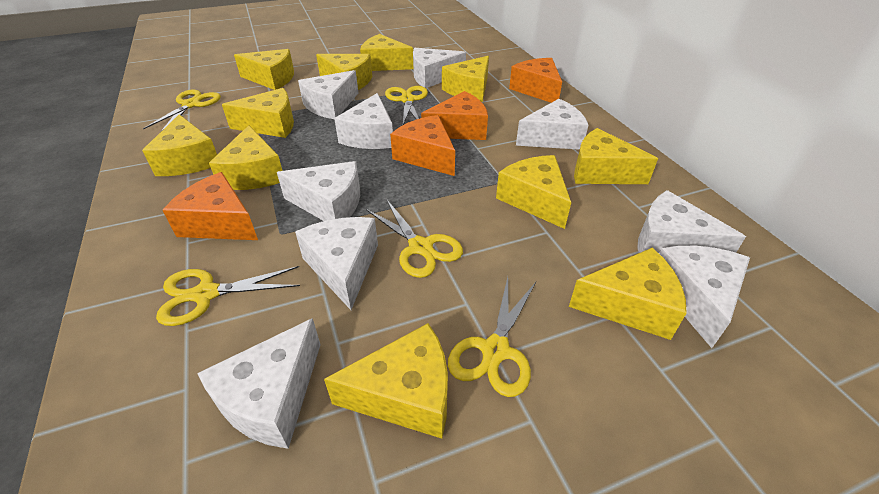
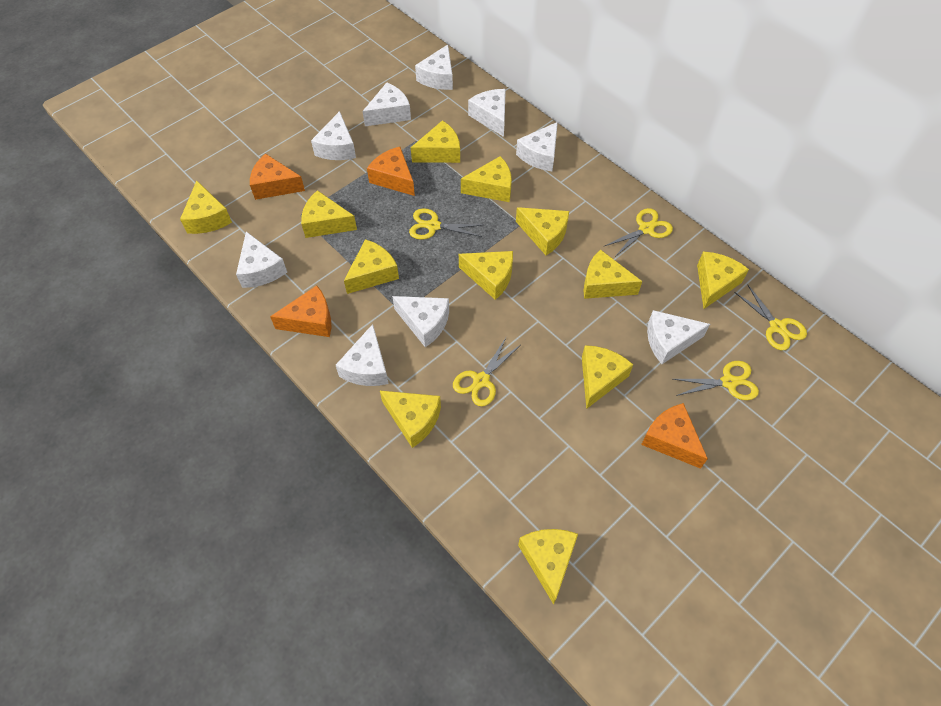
yellow cheese: 11 -> 12

